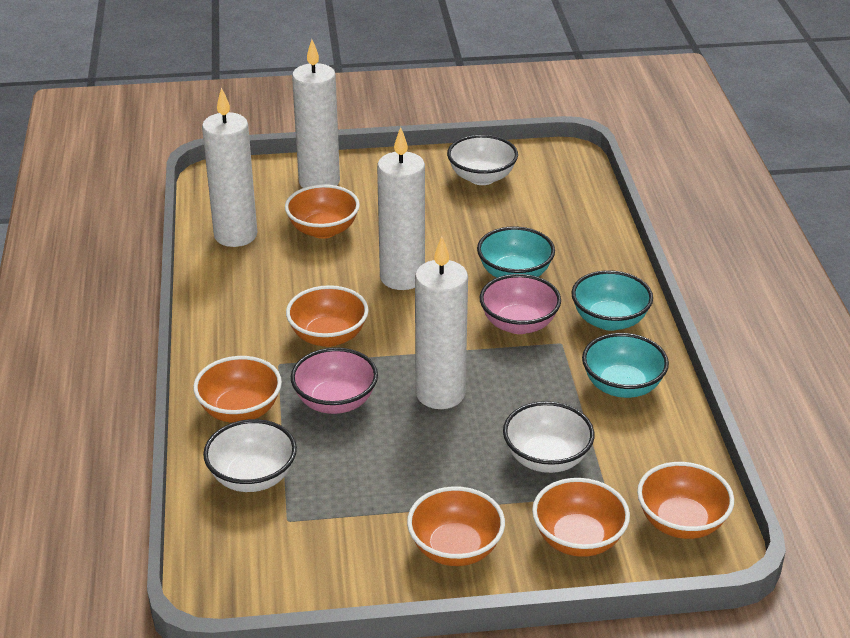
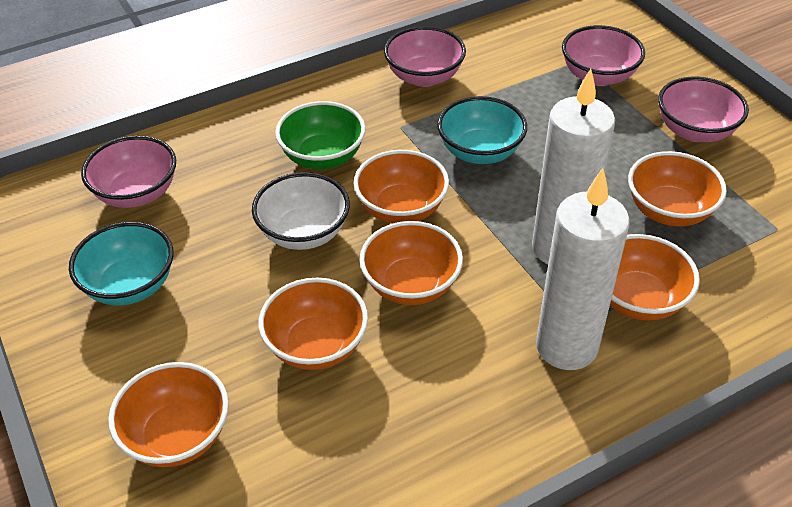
green bowl: 0 -> 1
pink bowl: 2 -> 4
turquoise bowl: 3 -> 2
white bowl: 3 -> 1
white candle: 4 -> 2

